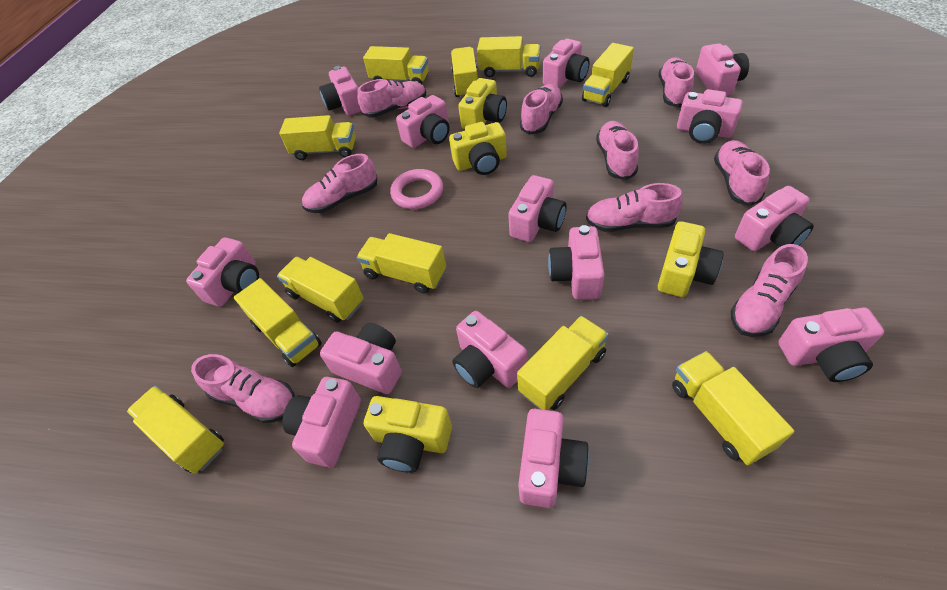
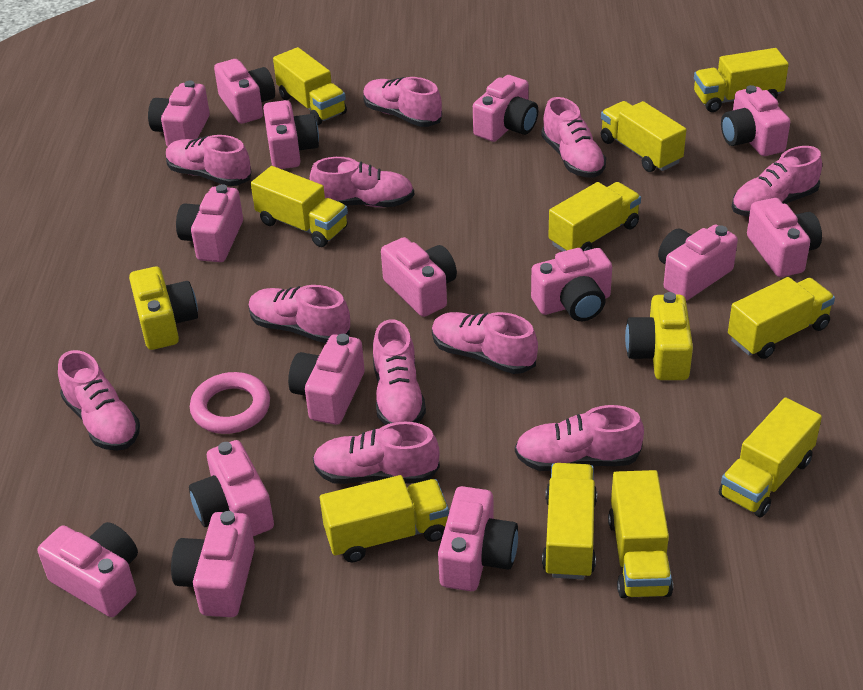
pink camera: 14 -> 15
pink shoe: 9 -> 11
yellow camera: 4 -> 2
yellow truck: 11 -> 10

